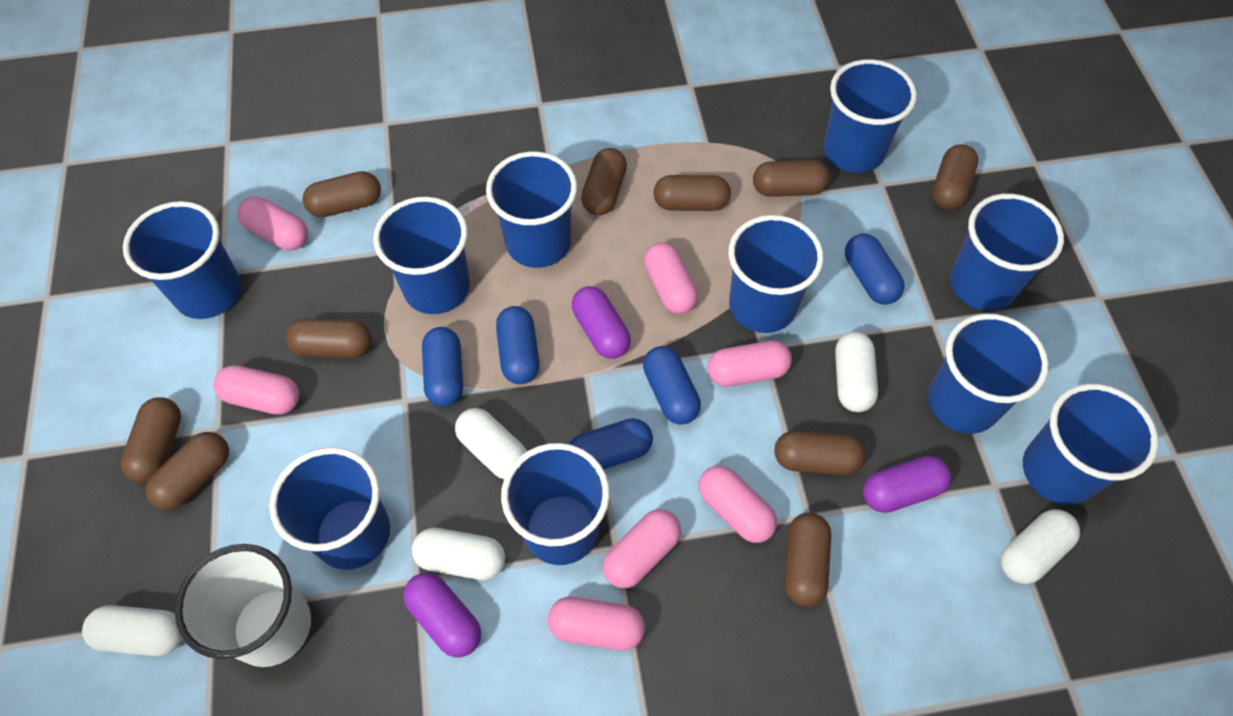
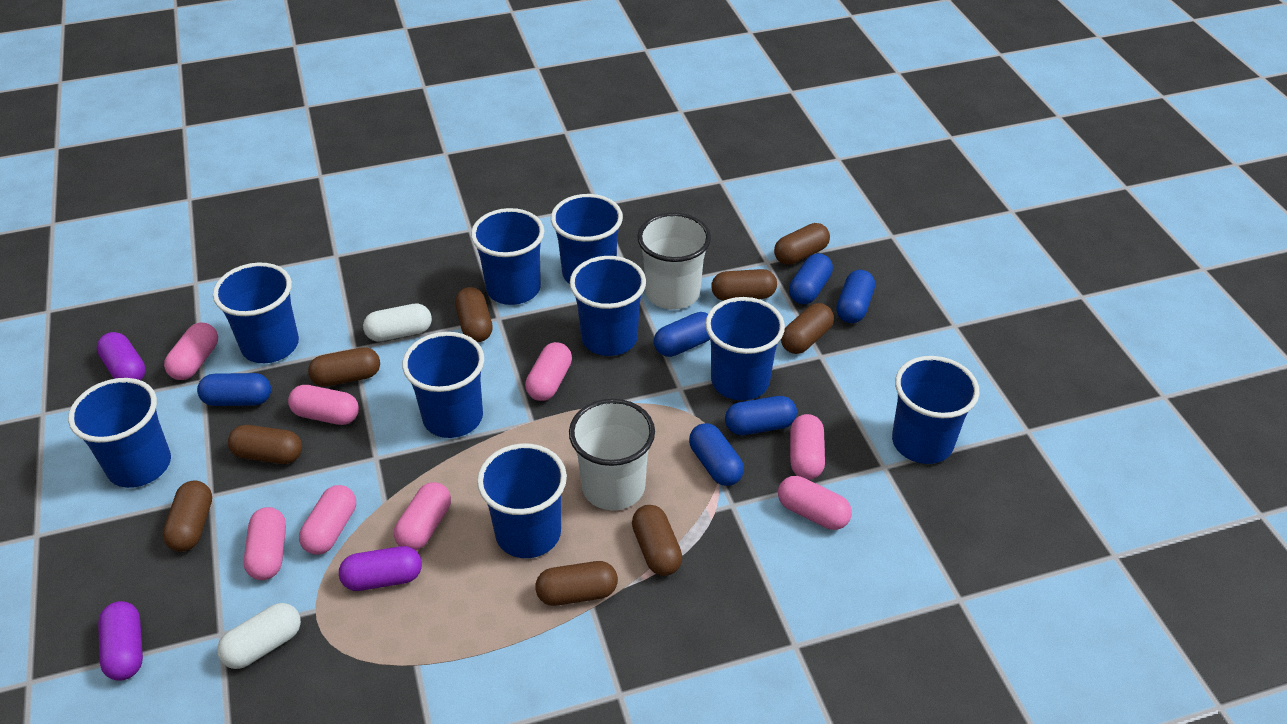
blue capsule: 5 -> 6
blue cup: 10 -> 9
brown capsule: 10 -> 9
pink capsule: 7 -> 8
white capsule: 5 -> 2
white cup: 1 -> 2

